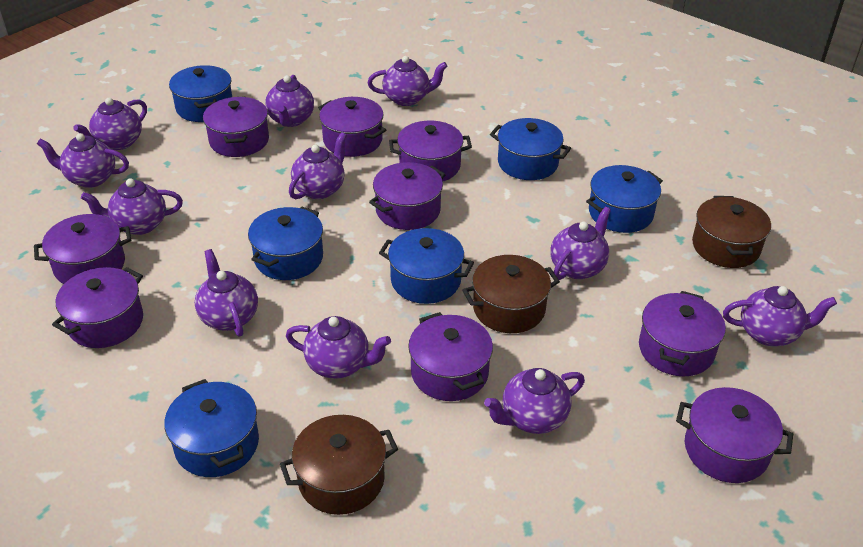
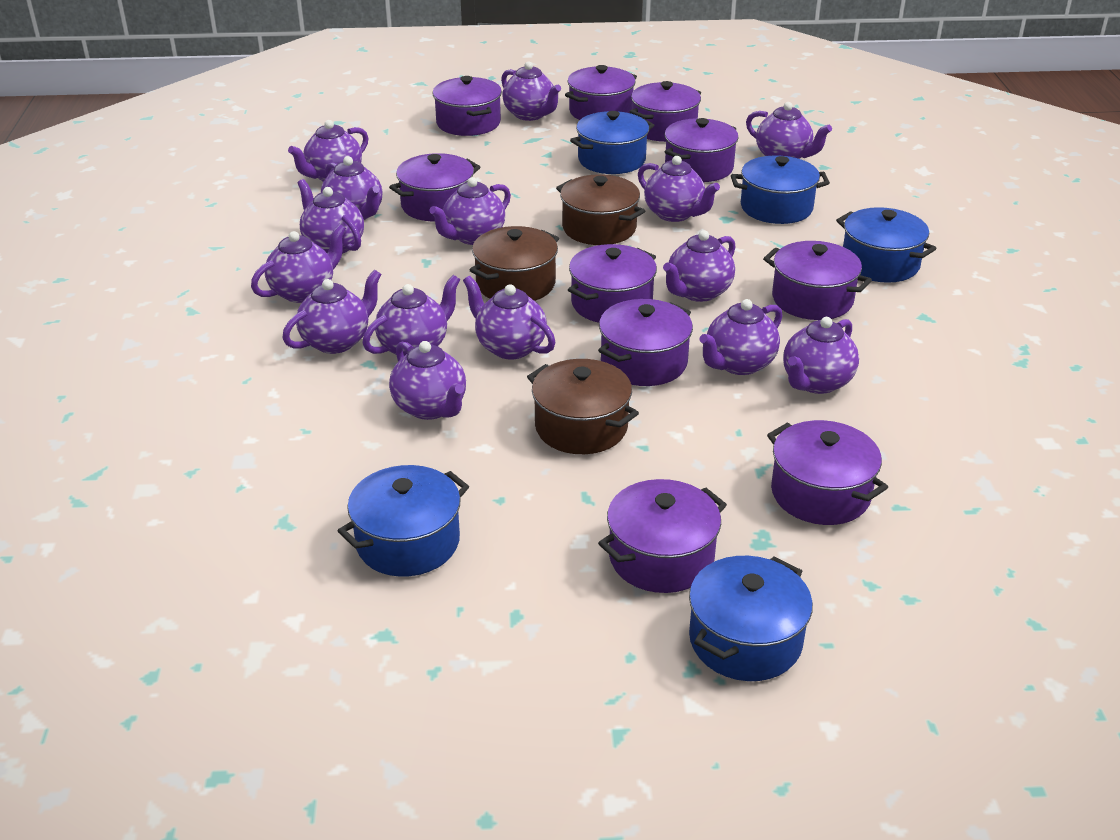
blue pot: 6 -> 5
purple pot: 9 -> 10
purple teapot: 11 -> 15

